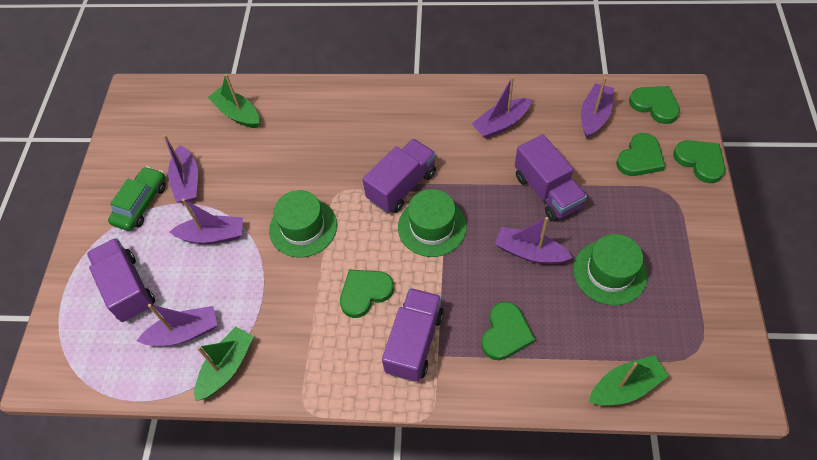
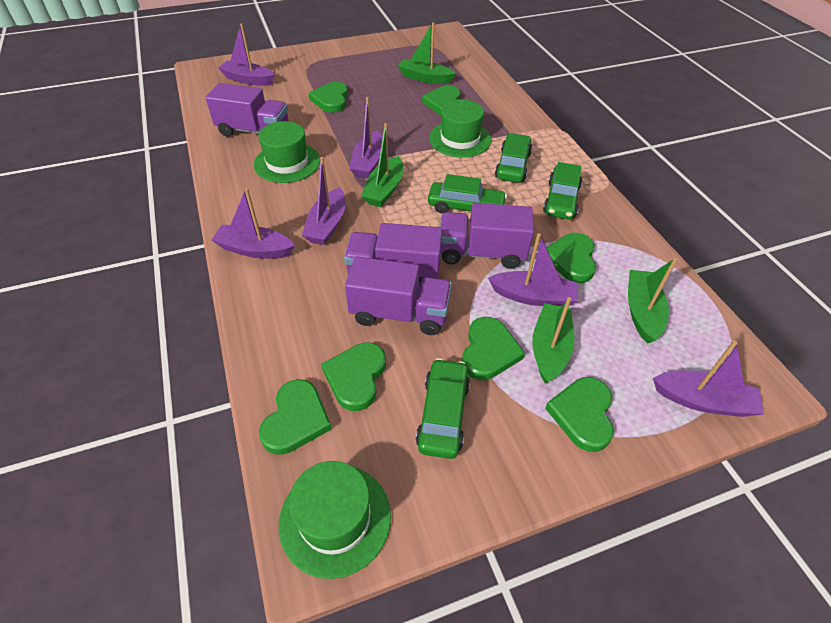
green boat: 3 -> 4
green car: 1 -> 4
green heart: 5 -> 7

